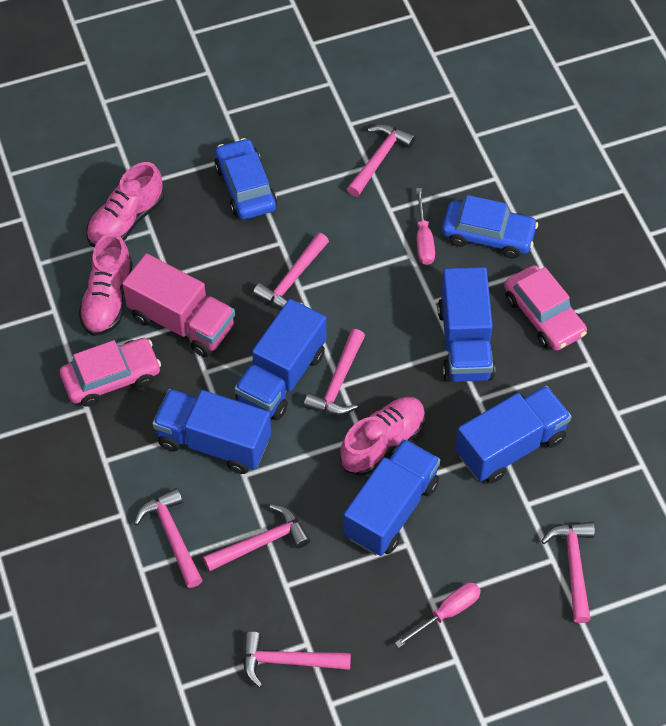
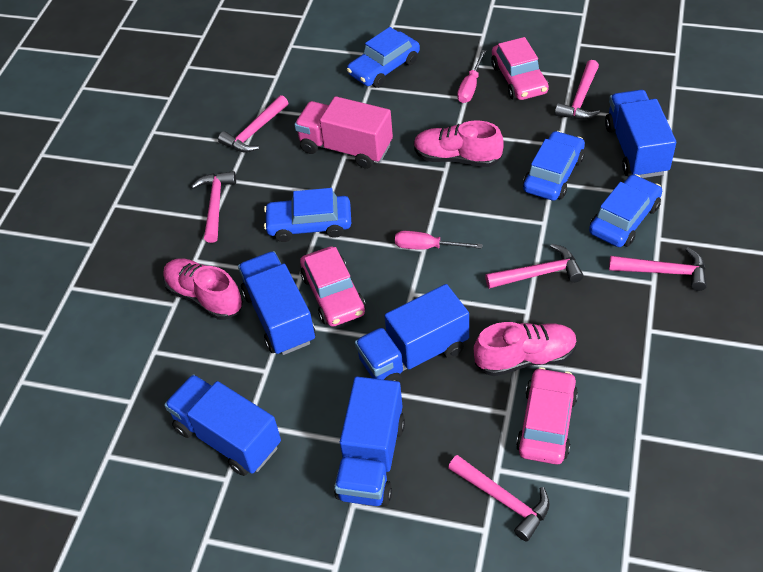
blue car: 2 -> 4
pink car: 2 -> 3
pink hammer: 7 -> 6

